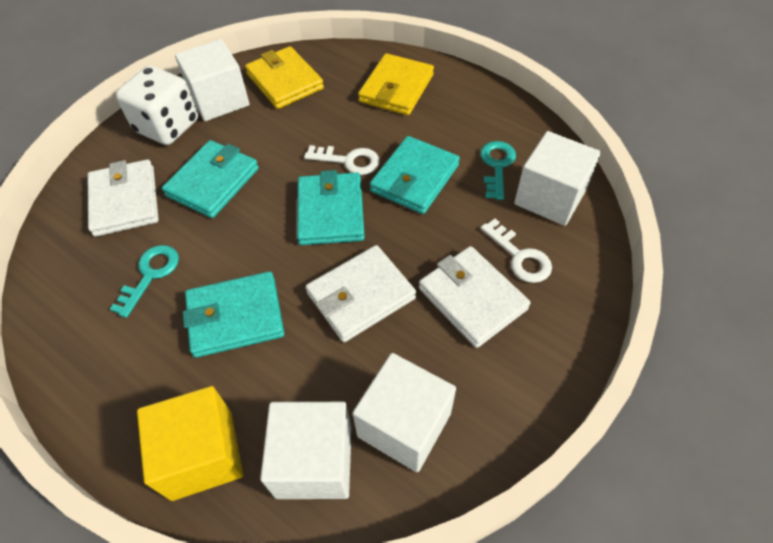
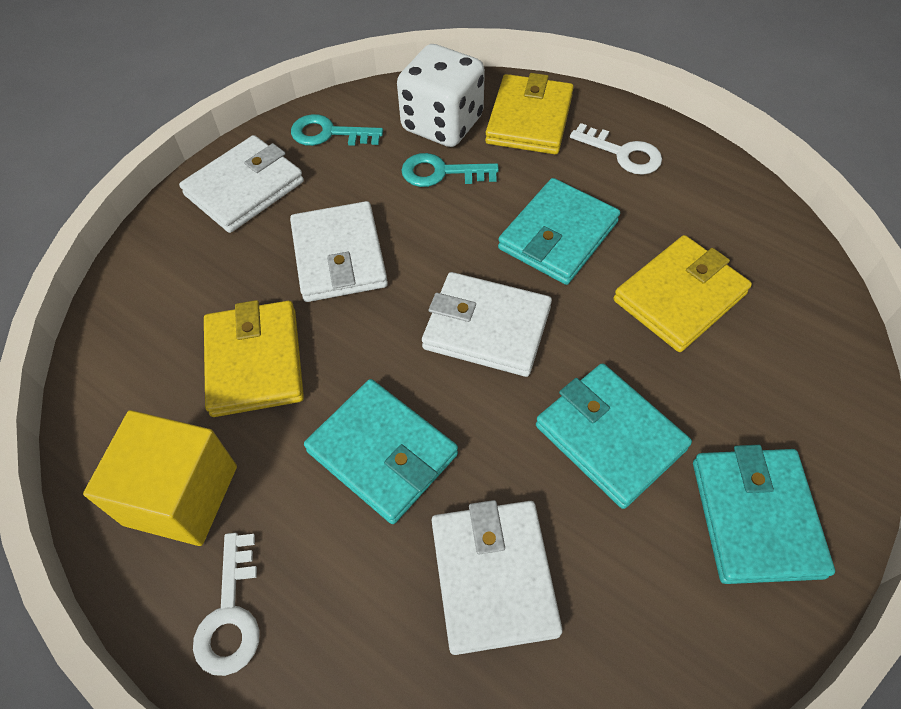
white cube: 4 -> 0
white wallet: 3 -> 4
yellow wallet: 2 -> 3

